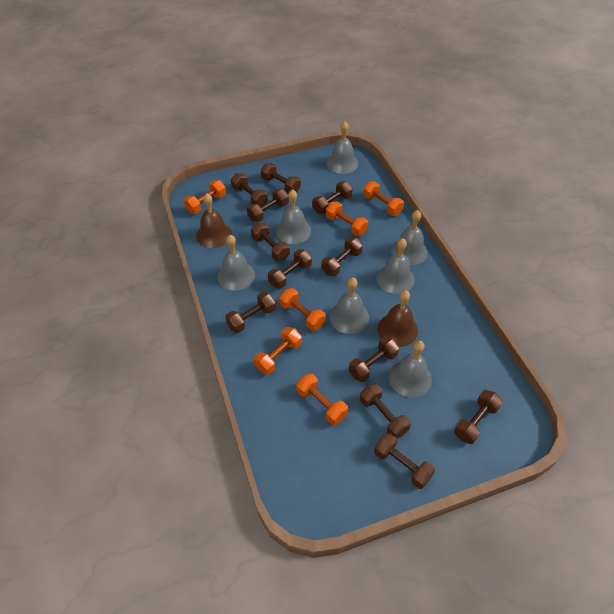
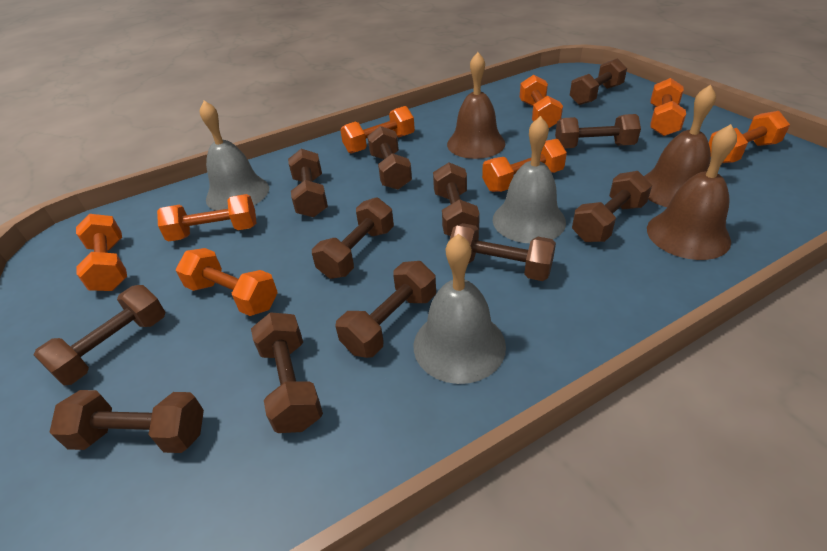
brown bell: 2 -> 3
grey bell: 7 -> 3
orange dumbbell: 6 -> 8

